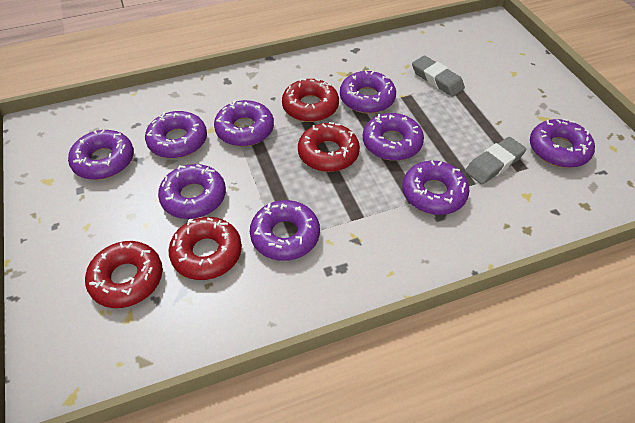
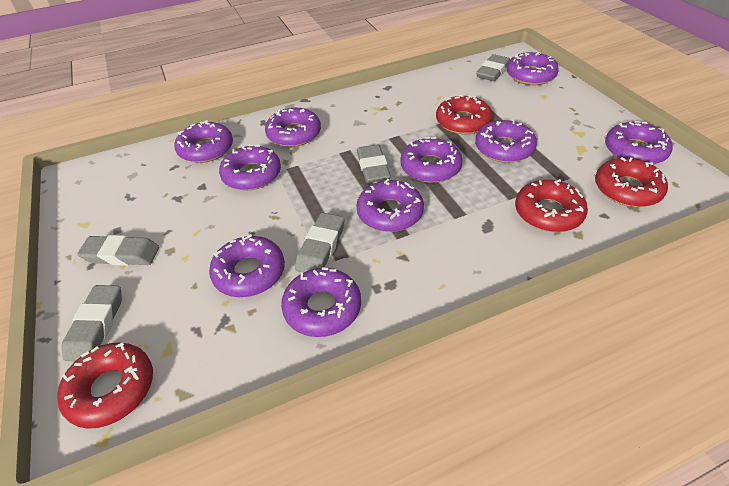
grey eraser: 2 -> 5
purple donut: 9 -> 10

